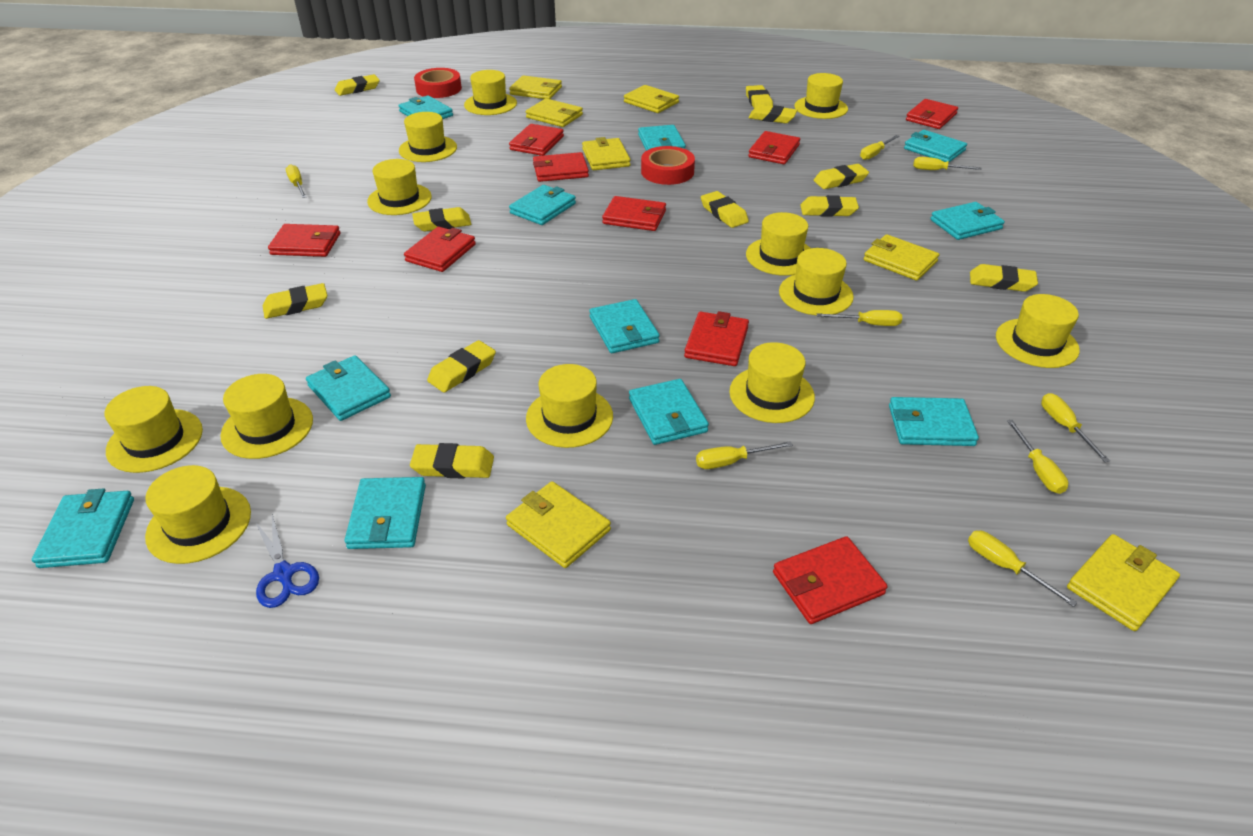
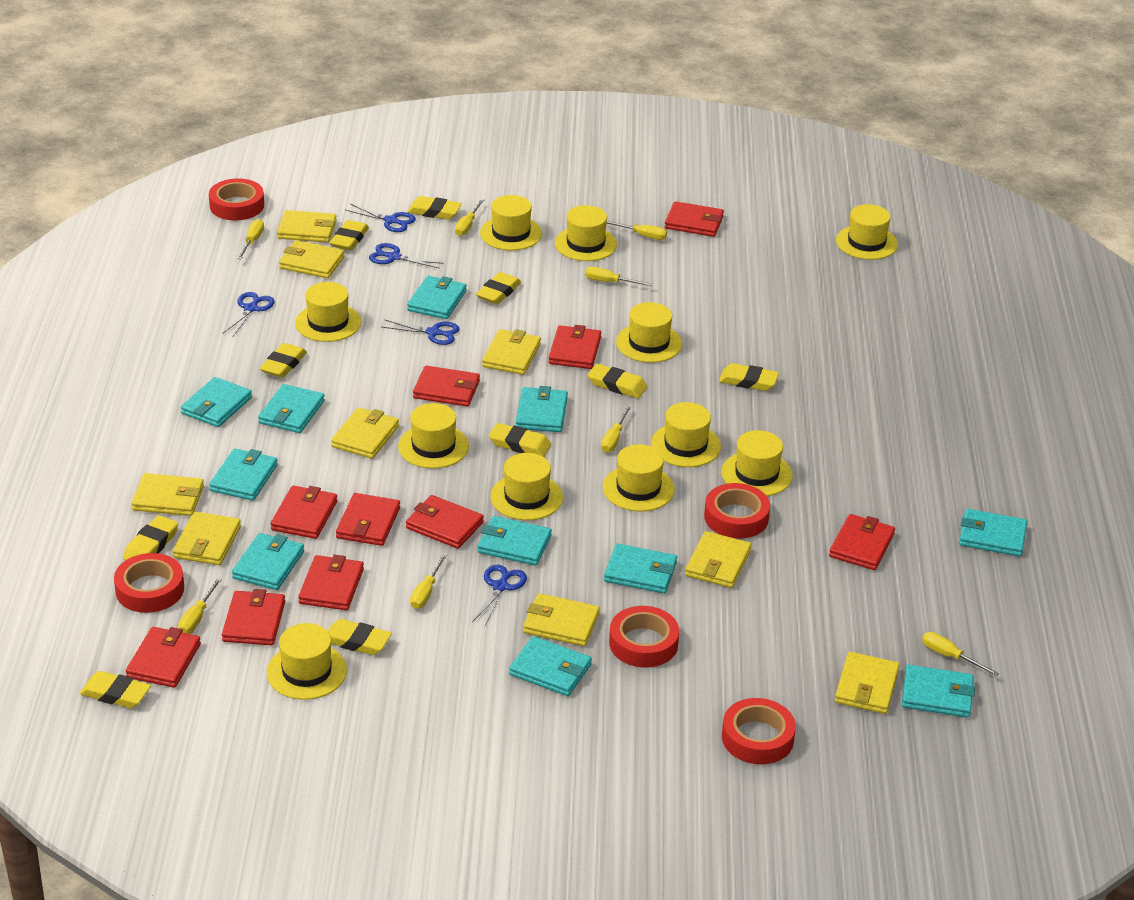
blue scissors: 1 -> 5
red tape: 2 -> 5
red wallet: 9 -> 10
yellow eraser: 11 -> 10
yellow hat: 12 -> 11
yellow wallet: 7 -> 9

